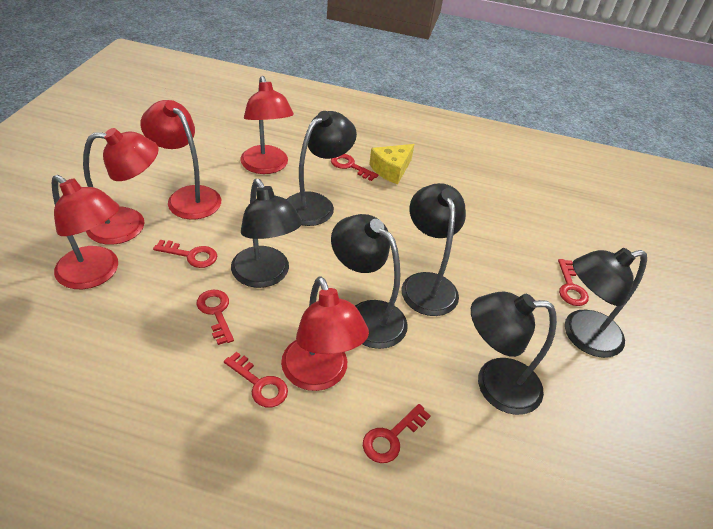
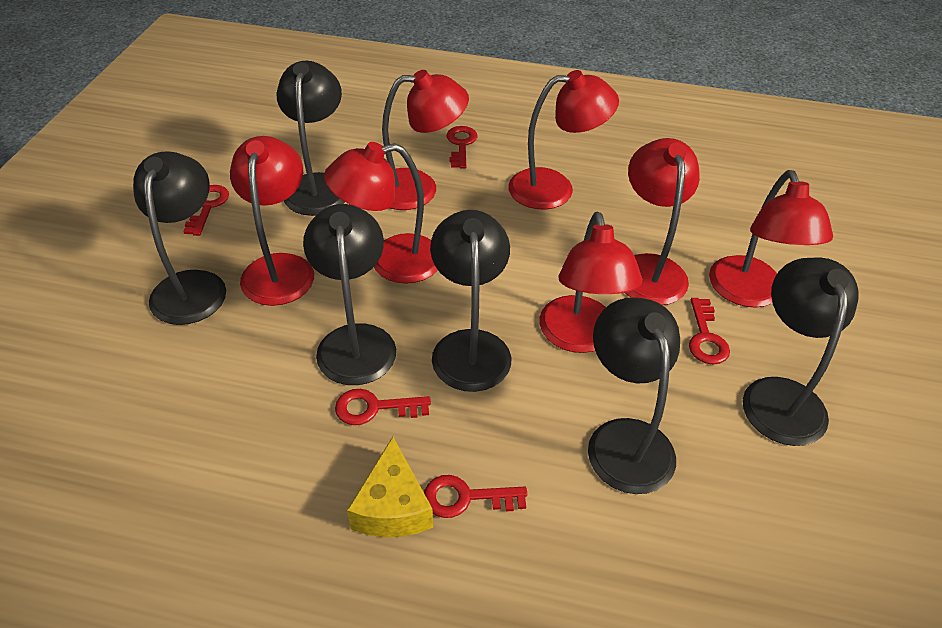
red key: 6 -> 5
red lamp: 5 -> 7

